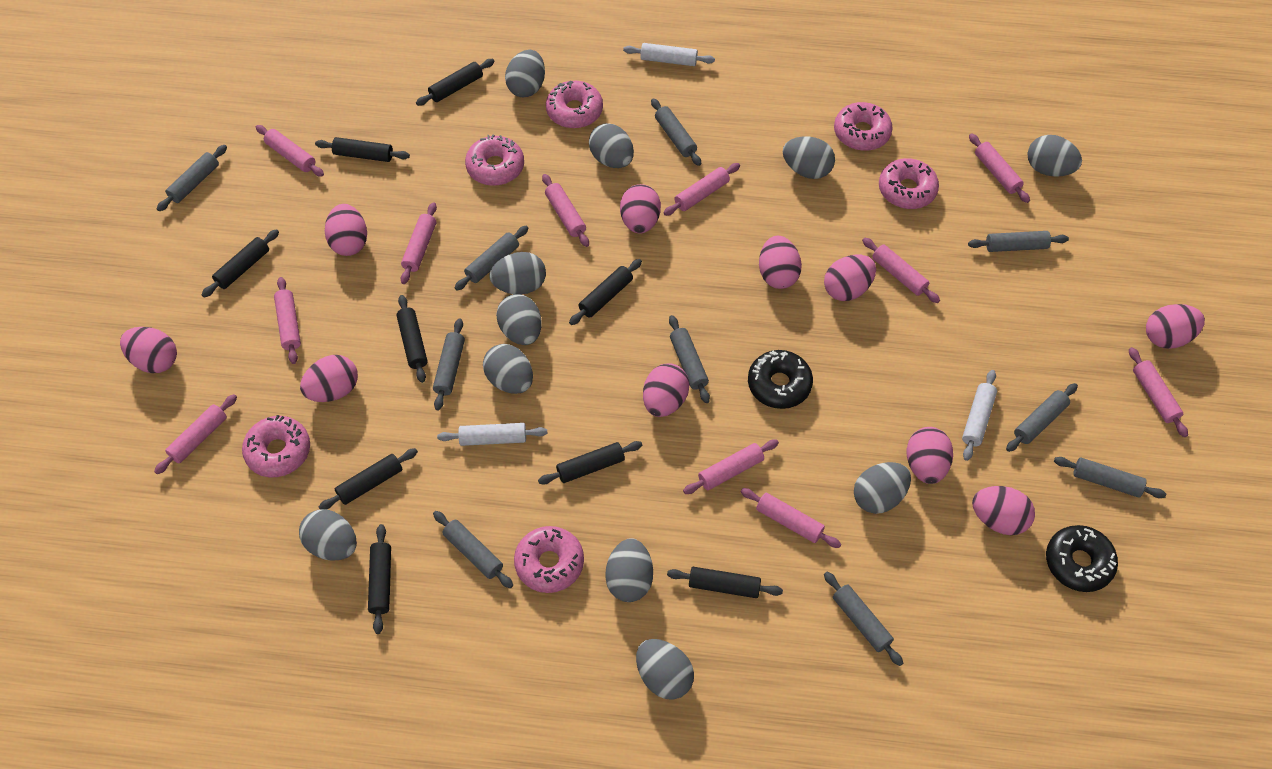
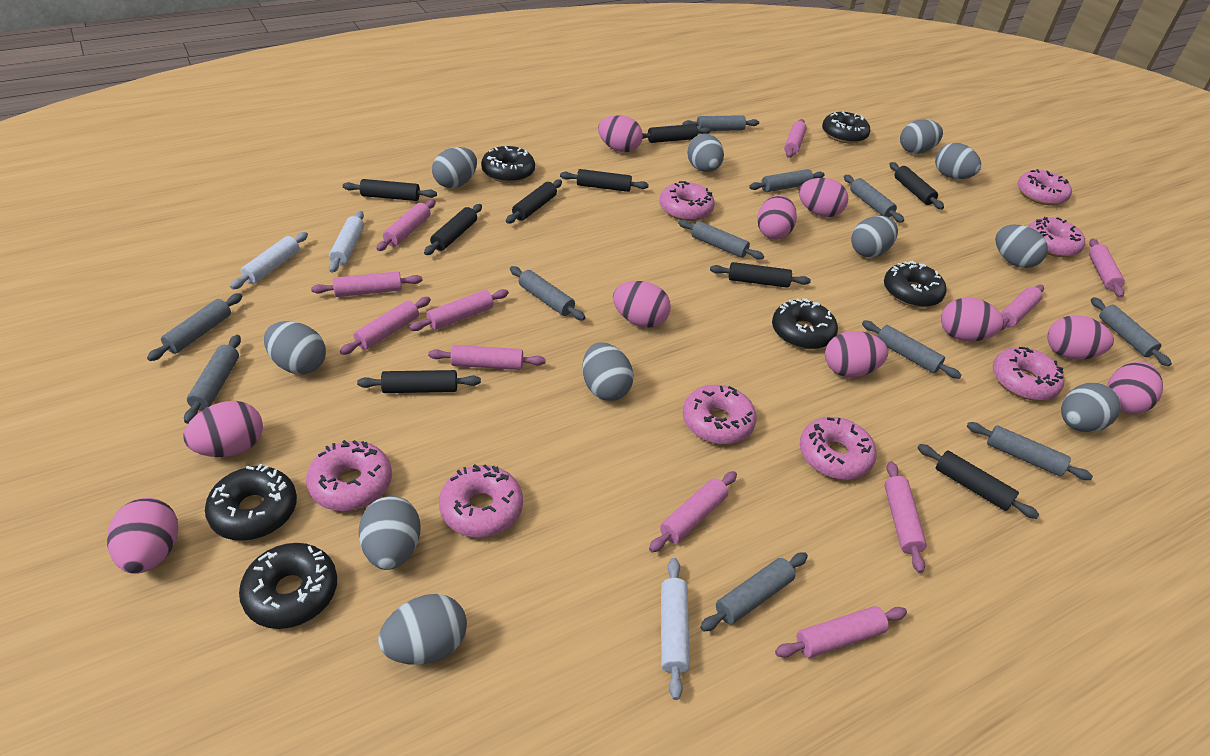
black donut: 2 -> 6
grey rolling pin: 10 -> 11
pink donut: 6 -> 8

